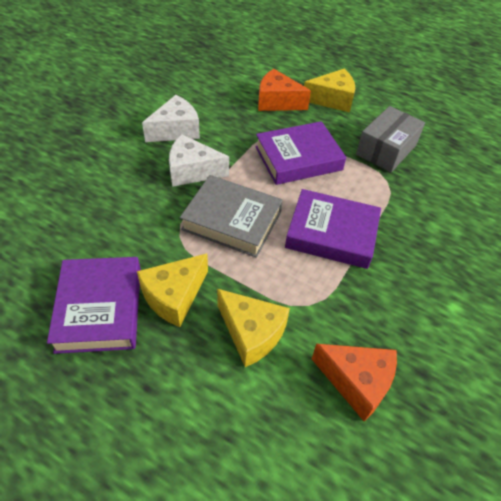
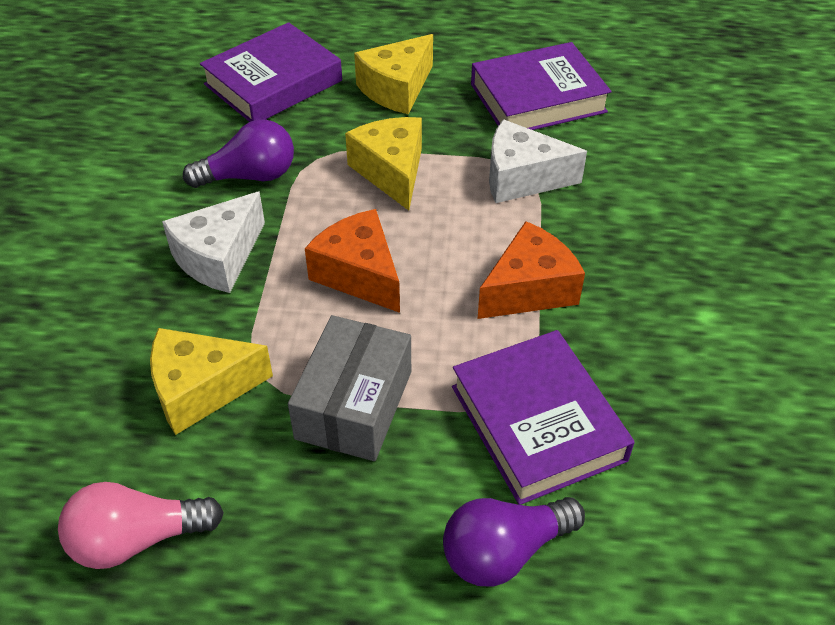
grey book: 1 -> 0
pink light bulb: 0 -> 1
purple light bulb: 0 -> 2

